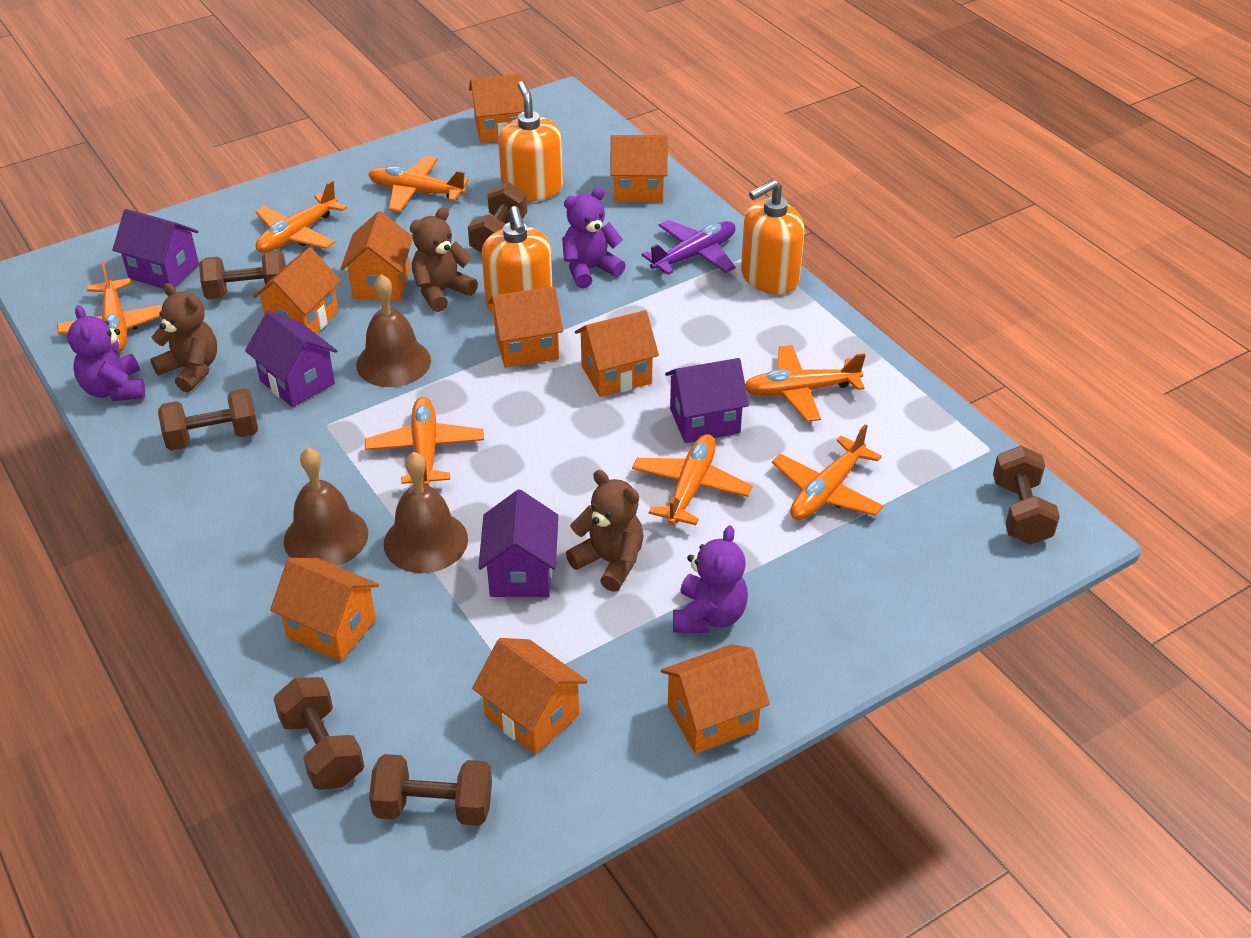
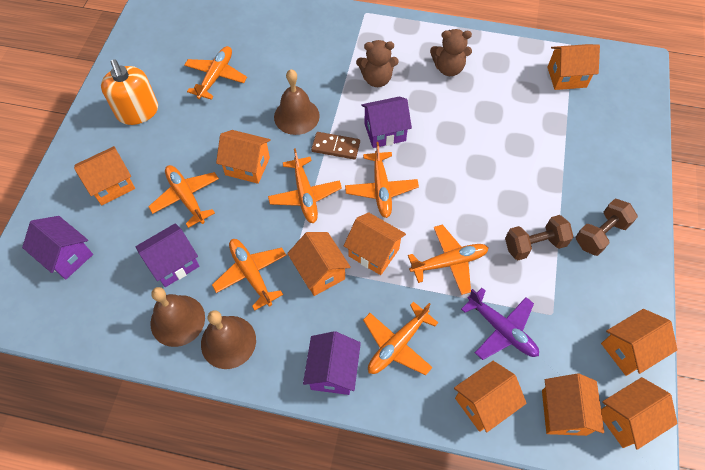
brown domino: 0 -> 1
brown dumbbell: 6 -> 2
brown teddy bear: 3 -> 2
orange soap dispenser: 3 -> 1
purple teddy bear: 3 -> 0

